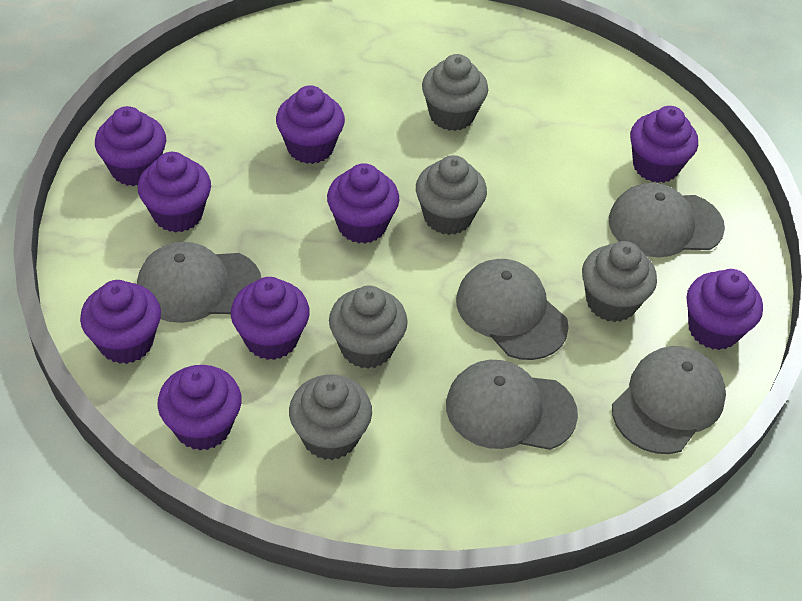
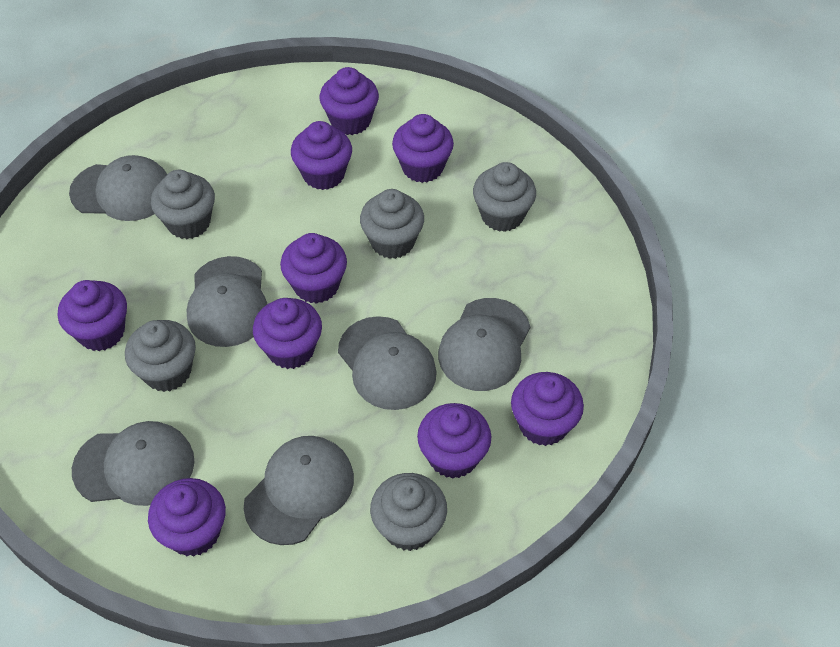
grey cap: 5 -> 6

